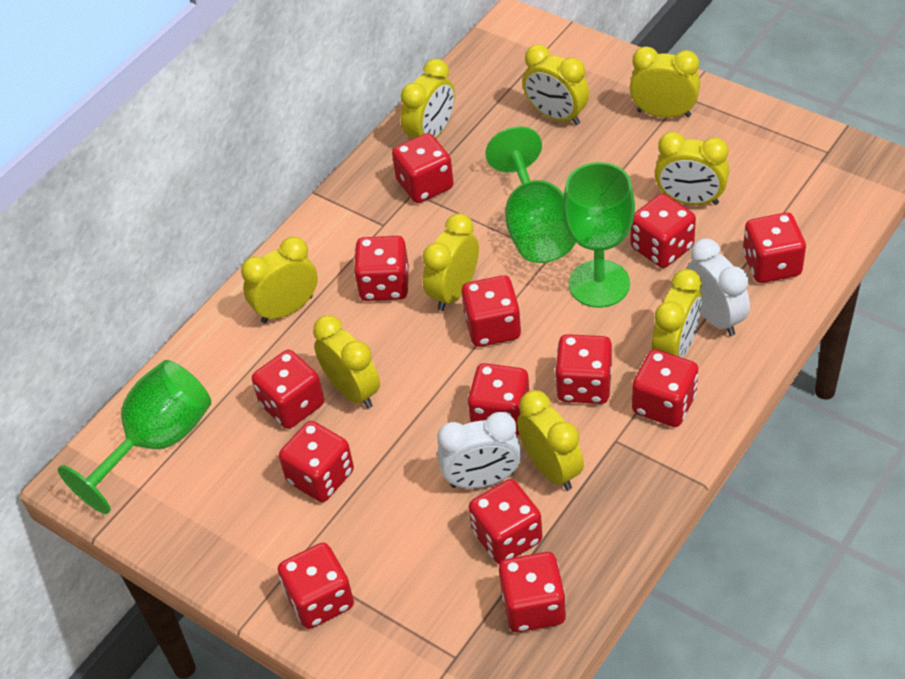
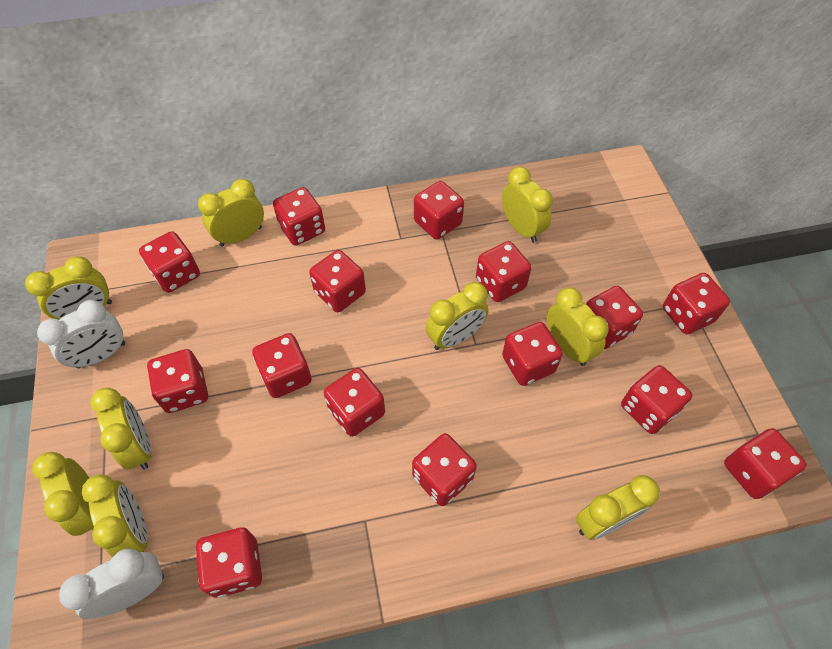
green goblet: 3 -> 0
red dice: 13 -> 15

